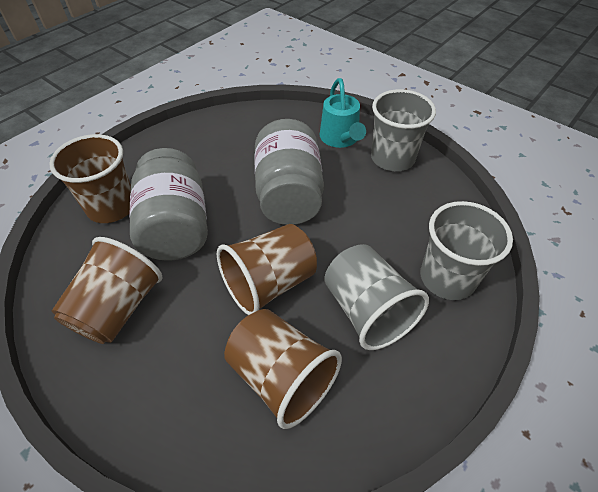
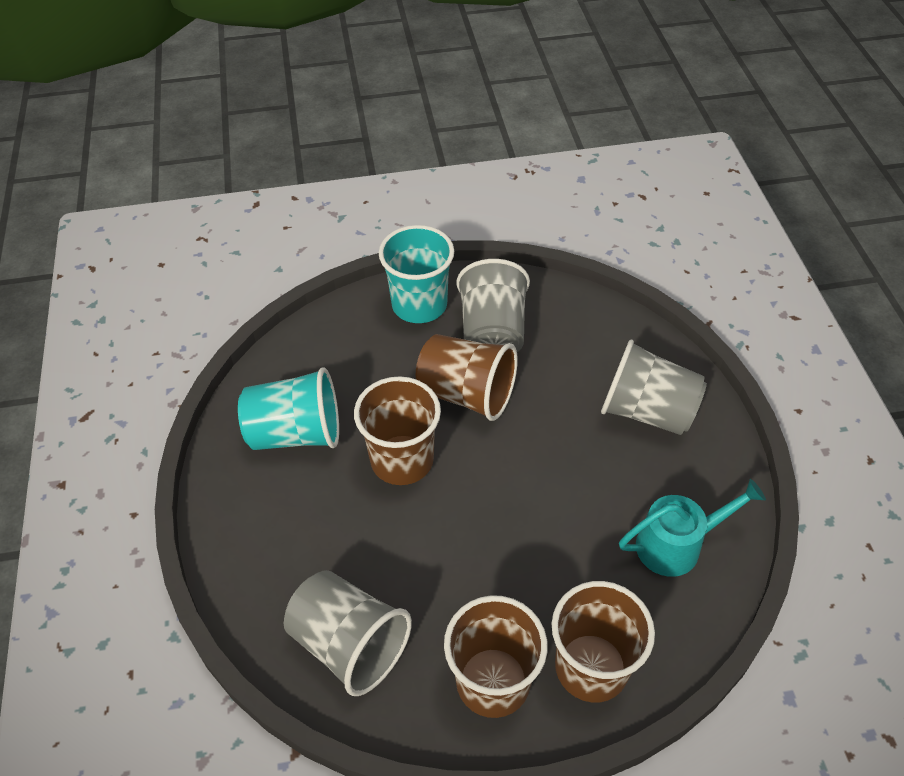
grey jar: 2 -> 0
turquoise cup: 0 -> 2

